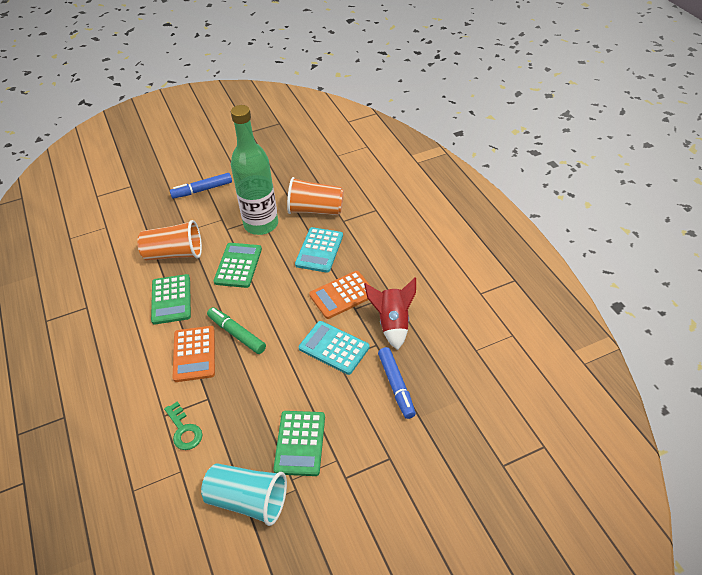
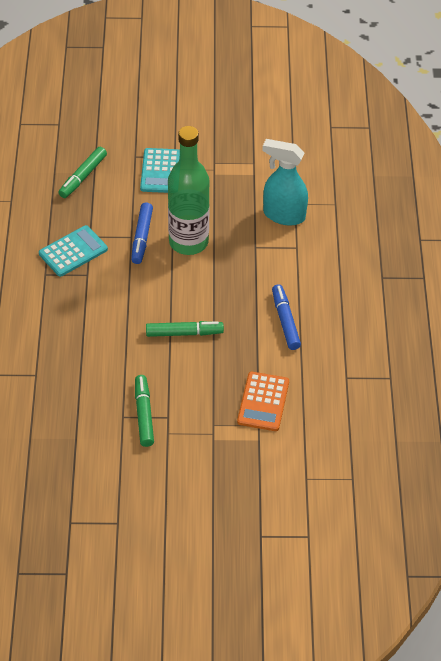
green calculator: 3 -> 0
green key: 1 -> 0
green marker: 1 -> 3
orange calculator: 2 -> 1
orange cup: 2 -> 0
red rocket: 1 -> 0
turquoise cup: 1 -> 0
turquoise spray bottle: 0 -> 1

